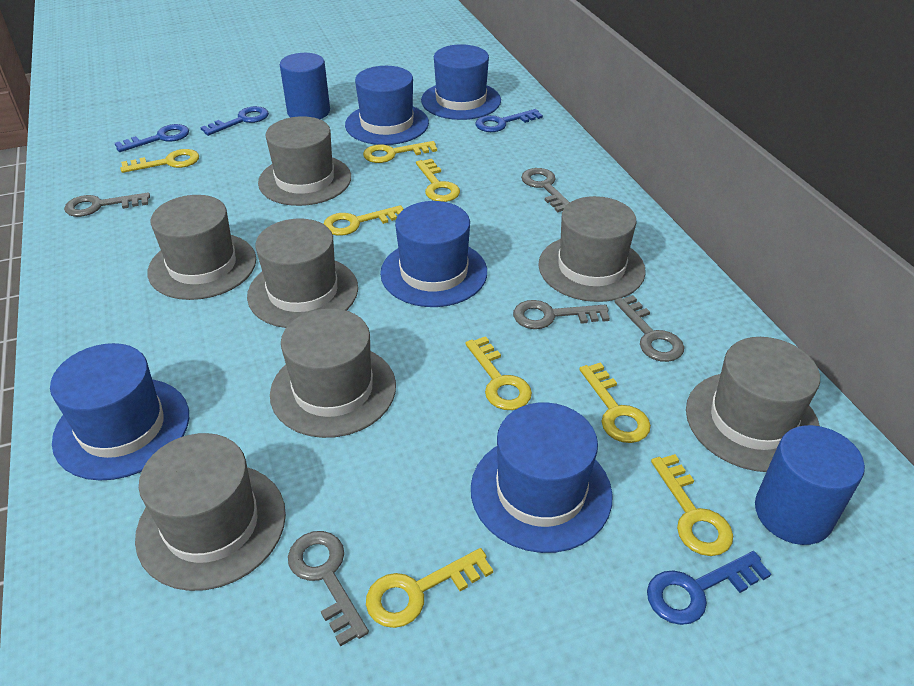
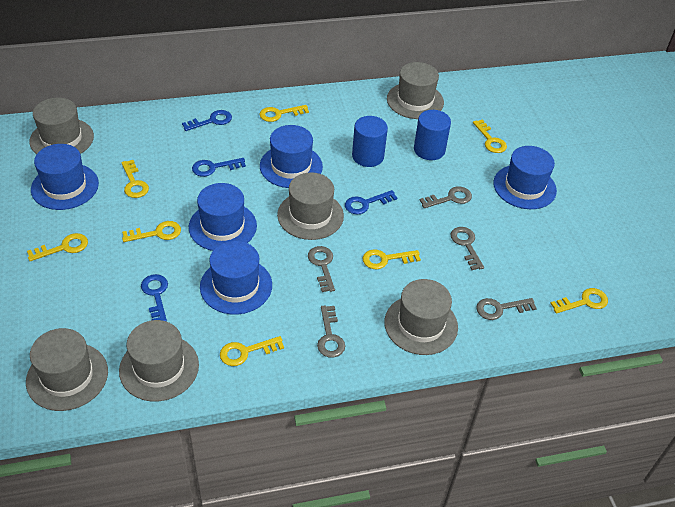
grey hat: 7 -> 6

